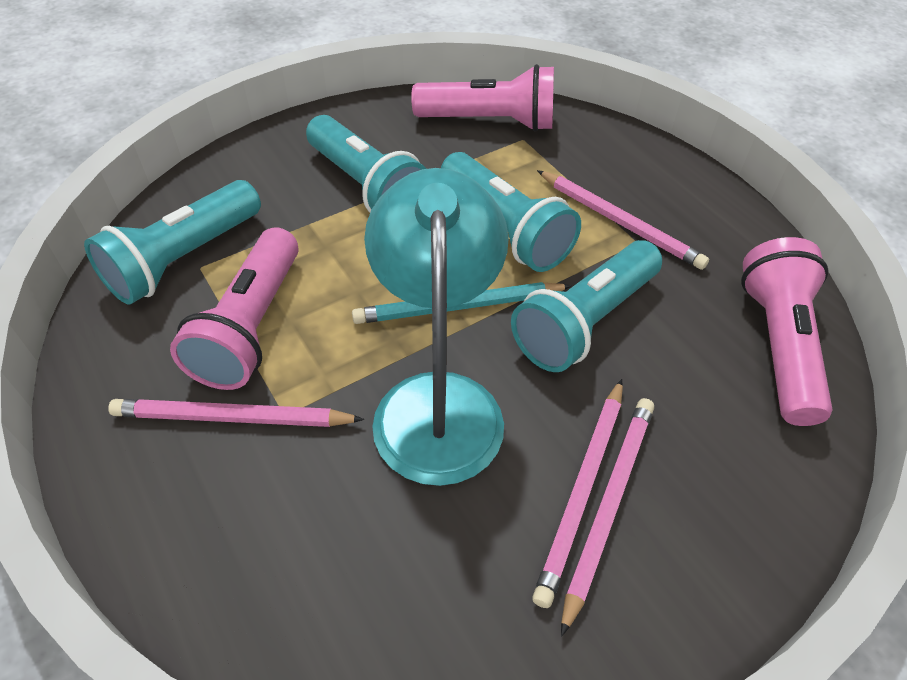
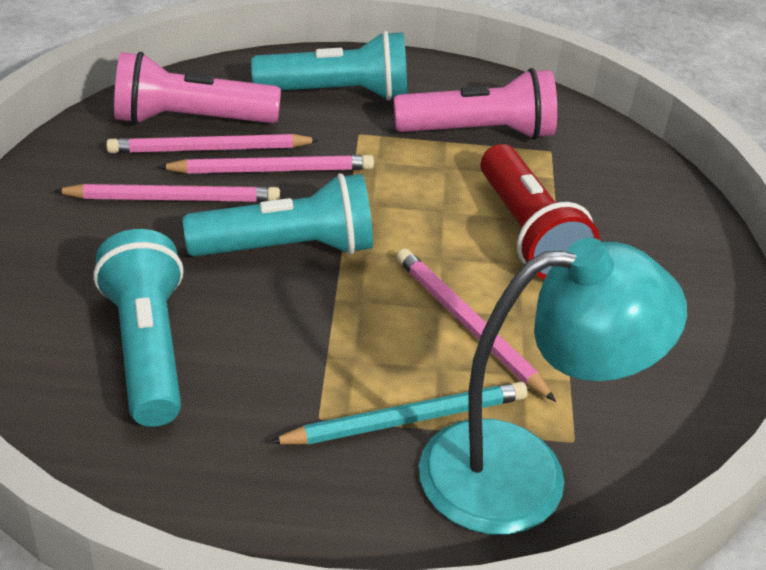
pink flashlight: 3 -> 2
red flashlight: 0 -> 1
turquoise flashlight: 4 -> 3

